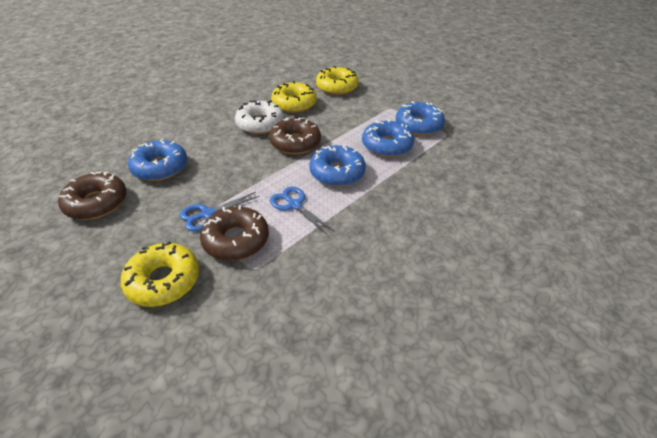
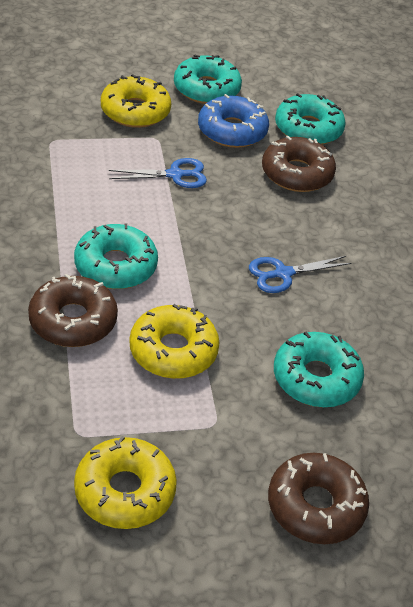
blue donut: 4 -> 1
turquoise donut: 0 -> 4
white donut: 1 -> 0

